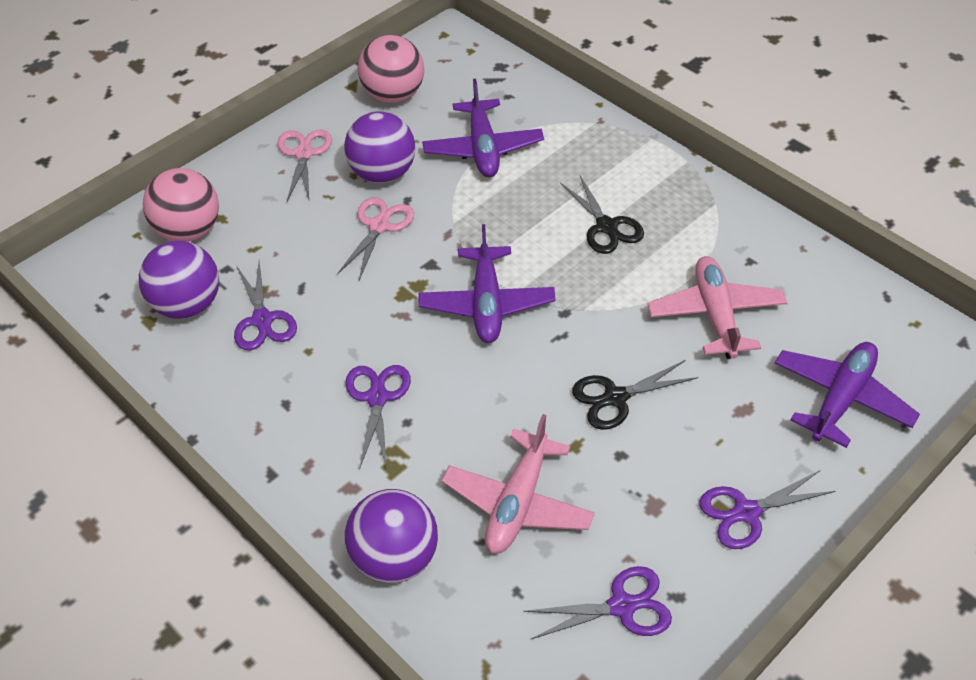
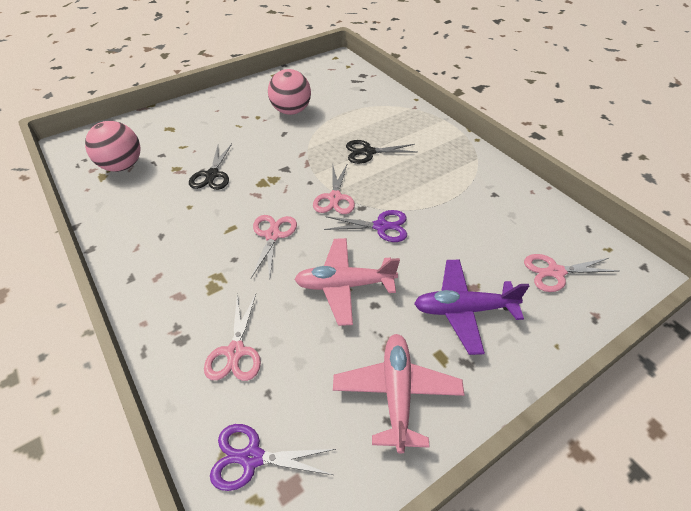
pink scissors: 2 -> 4
purple ball: 3 -> 0
purple plane: 3 -> 1
purple scissors: 4 -> 2

